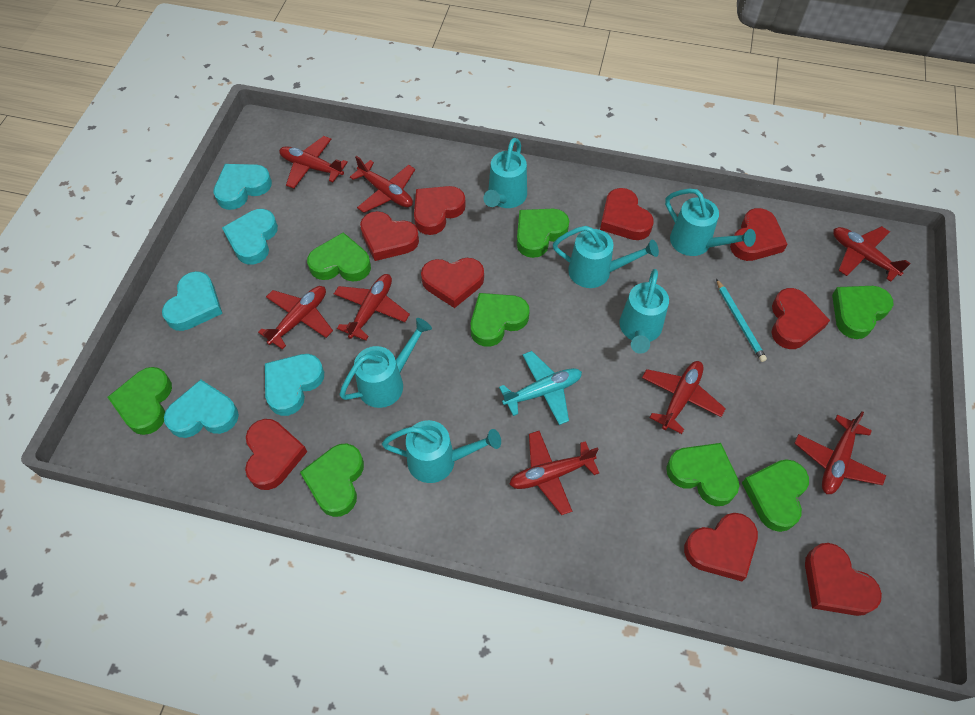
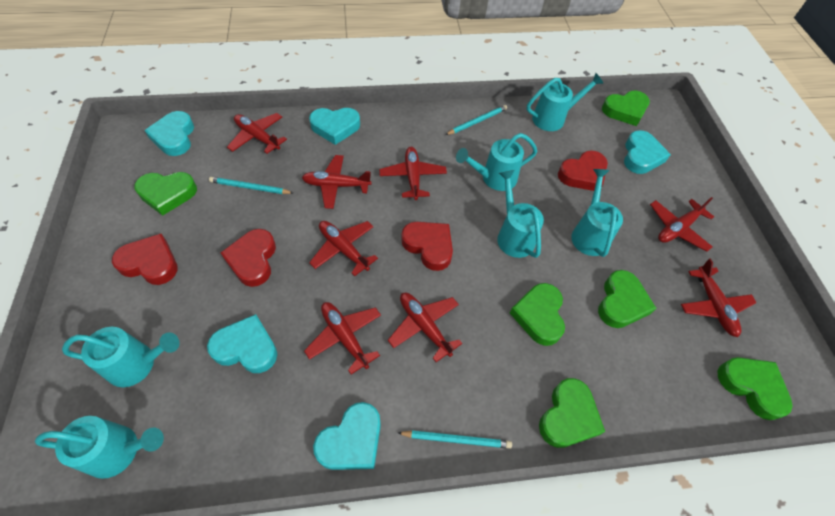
green heart: 8 -> 6
red heart: 9 -> 4
turquoise pencil: 1 -> 3
turquoise plane: 1 -> 0

